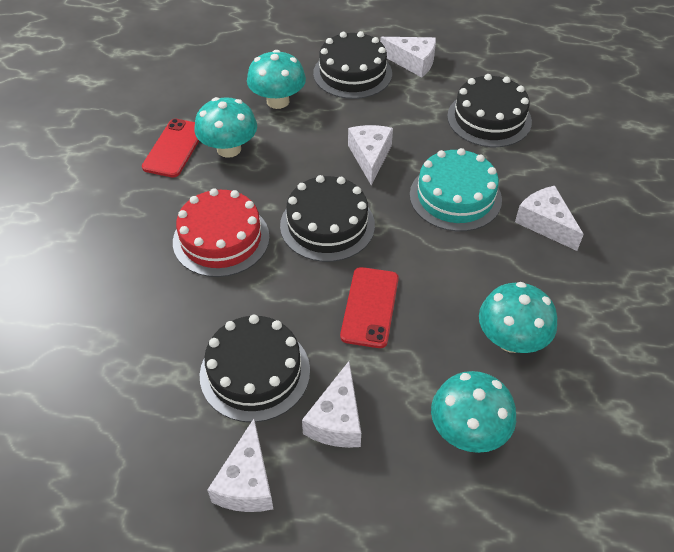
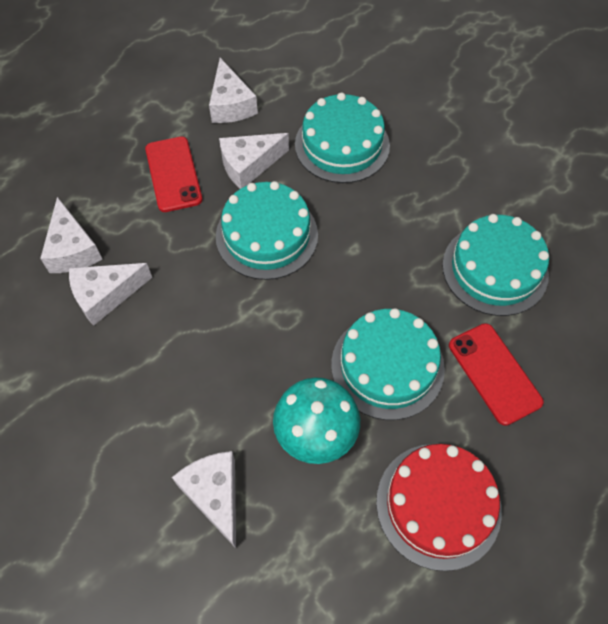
black cake: 4 -> 0
turquoise cake: 1 -> 4
turquoise mushroom: 4 -> 1

